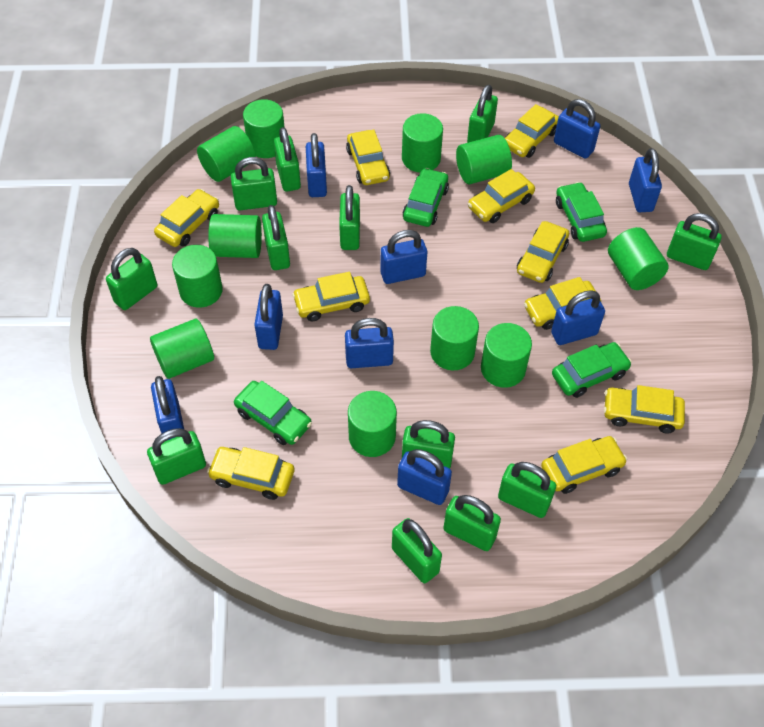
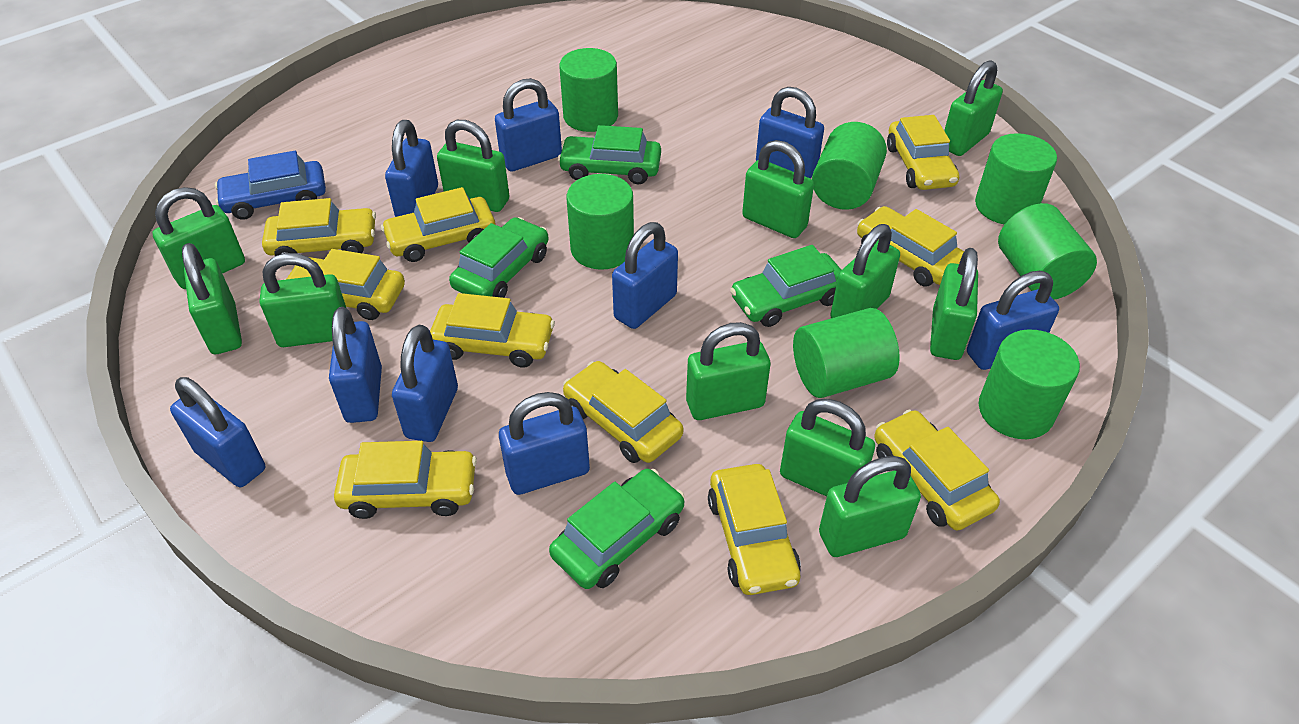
blue car: 0 -> 1
green cylinder: 11 -> 7
green padlock: 12 -> 11

